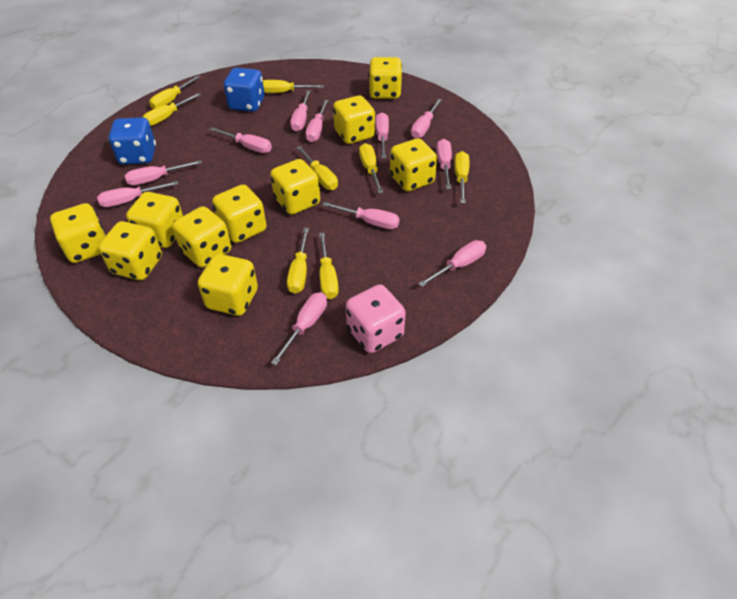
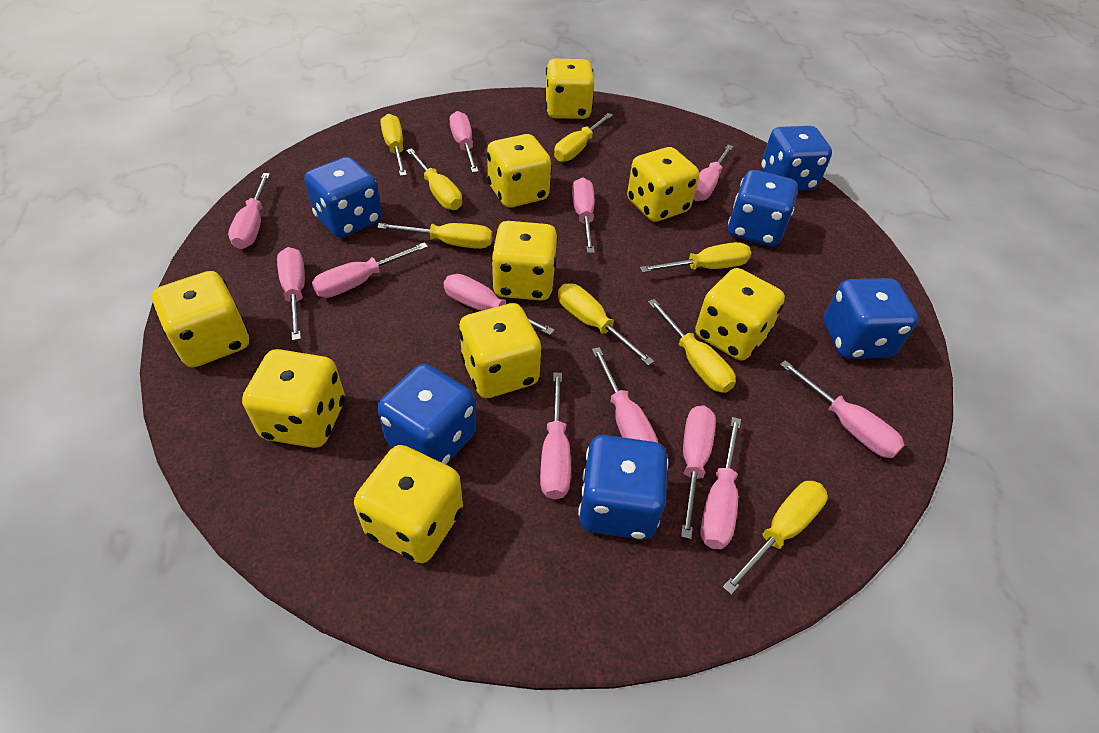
blue dice: 2 -> 6
pink dice: 1 -> 0
pink screwdriver: 11 -> 12
yellow dice: 10 -> 9

